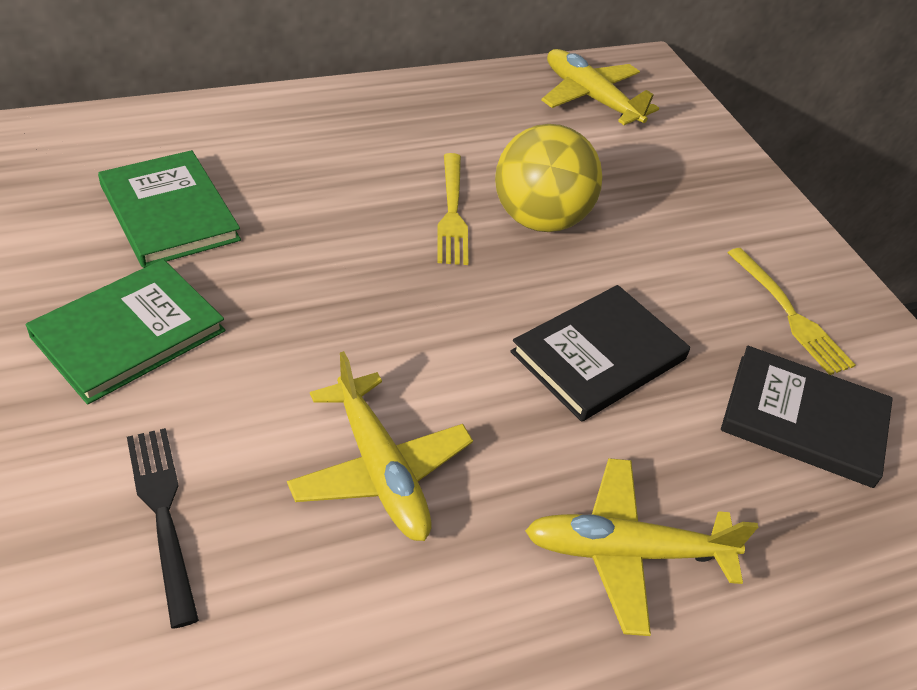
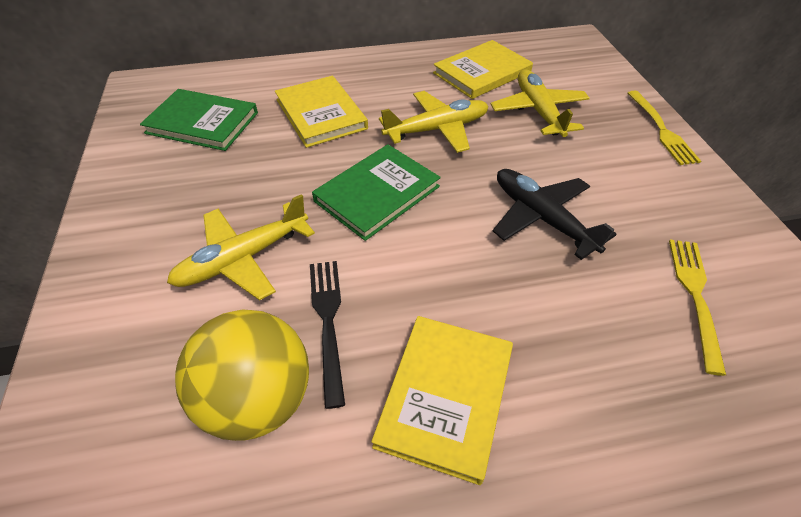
black book: 2 -> 0
black plane: 0 -> 1
yellow book: 0 -> 3

